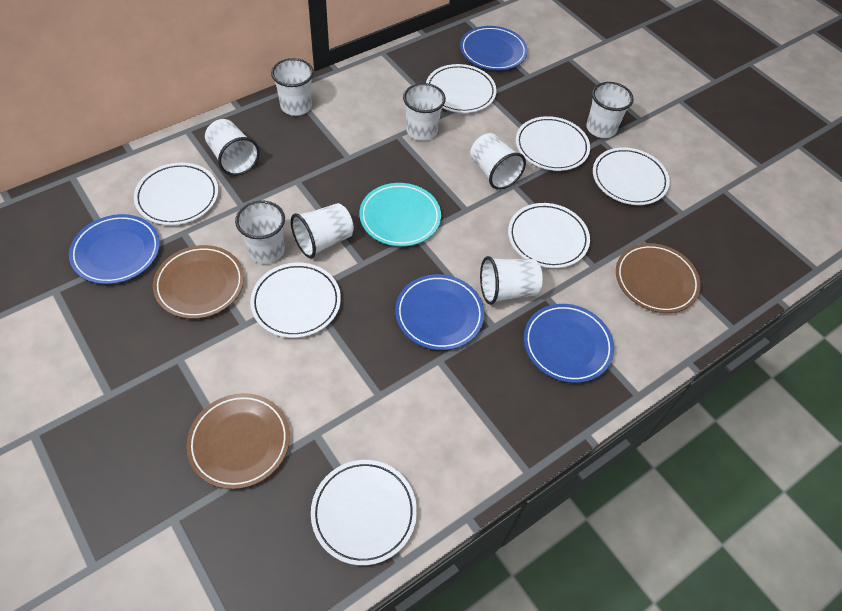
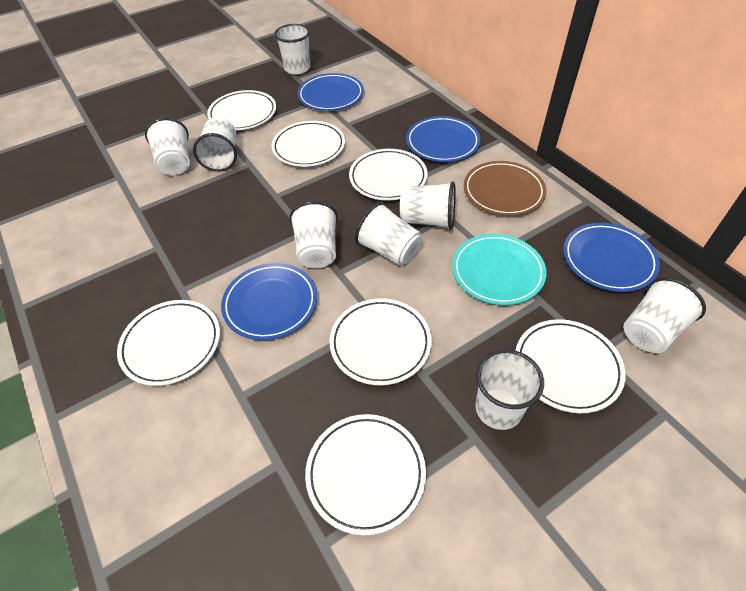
brown plate: 3 -> 1

